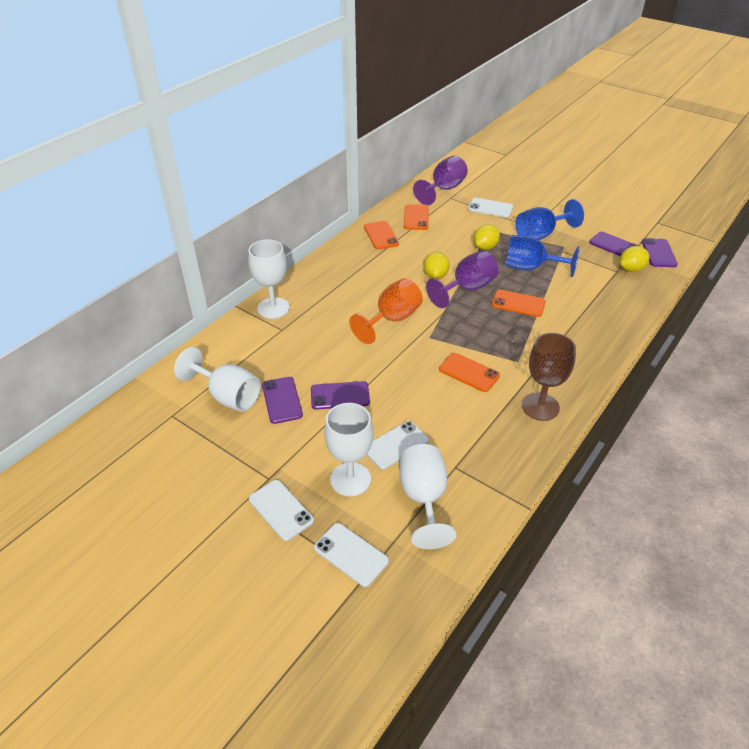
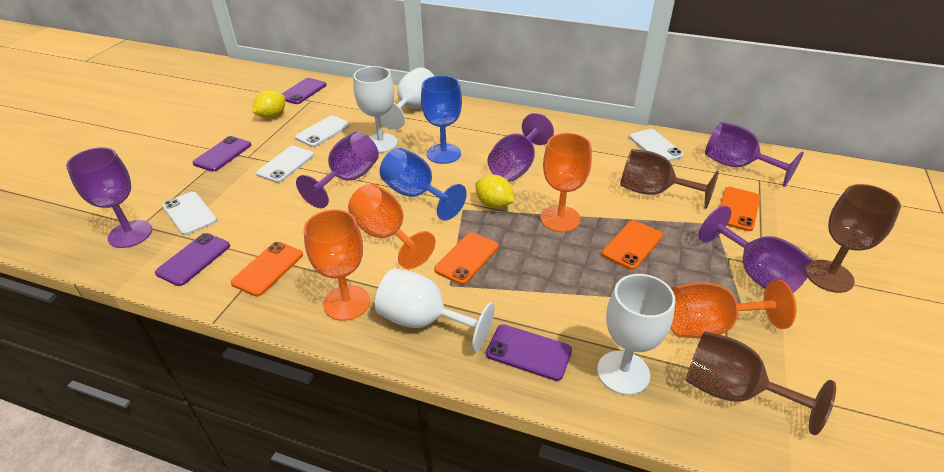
brown goblet: 1 -> 3
orange goblet: 1 -> 4
purple goblet: 2 -> 5
yellow lemon: 3 -> 2

